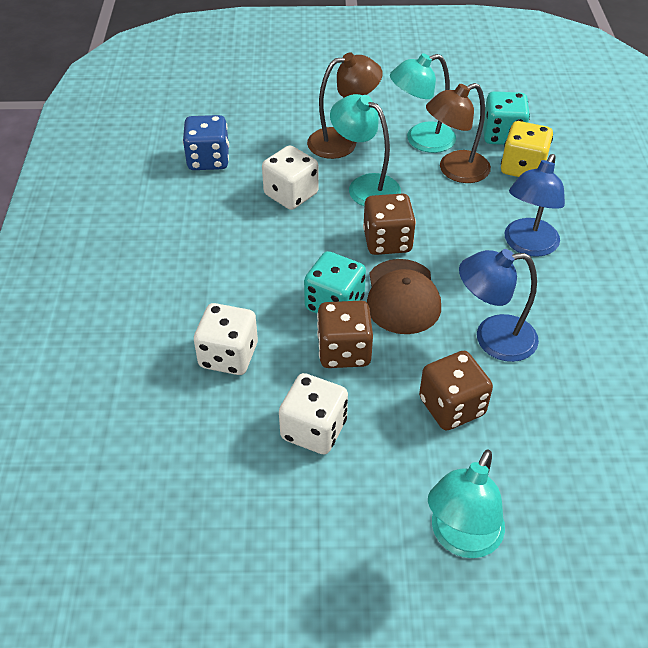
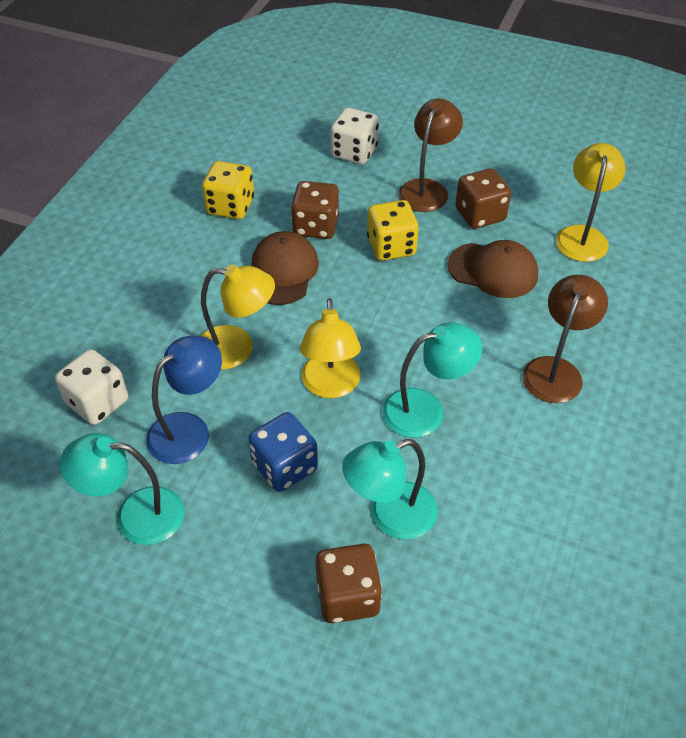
blue lamp: 2 -> 1
brown cap: 1 -> 2
turquoise dice: 2 -> 0
white dice: 3 -> 2
yellow dice: 1 -> 2
yellow lamp: 0 -> 3

